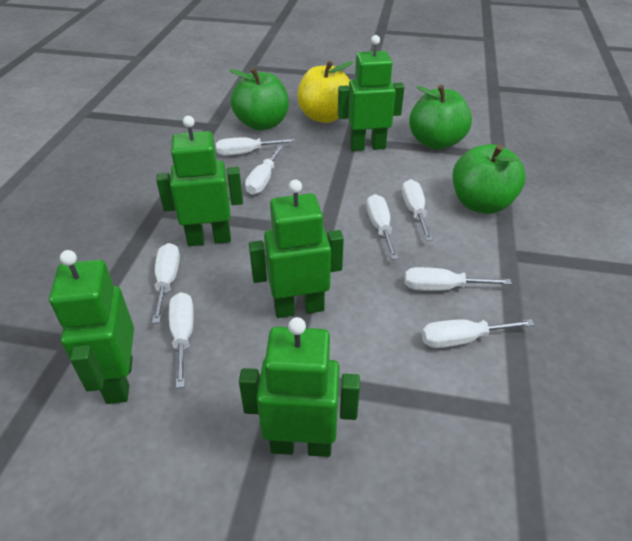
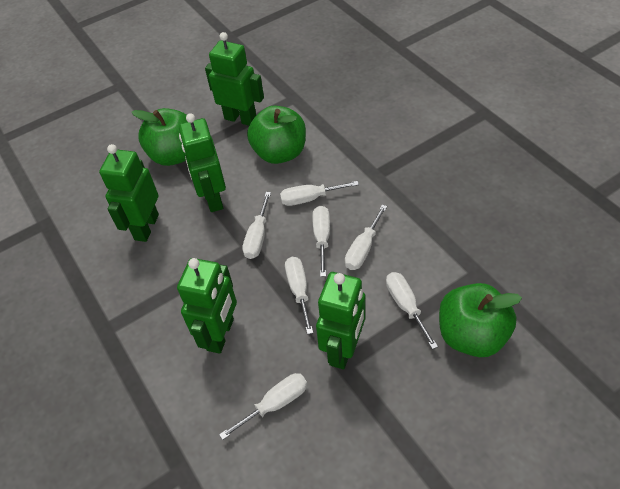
white screwdriver: 8 -> 7
yellow apple: 1 -> 0

